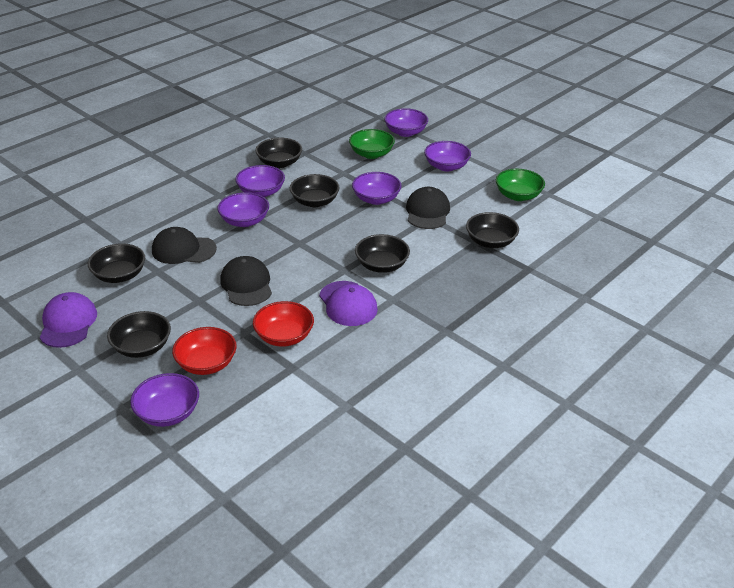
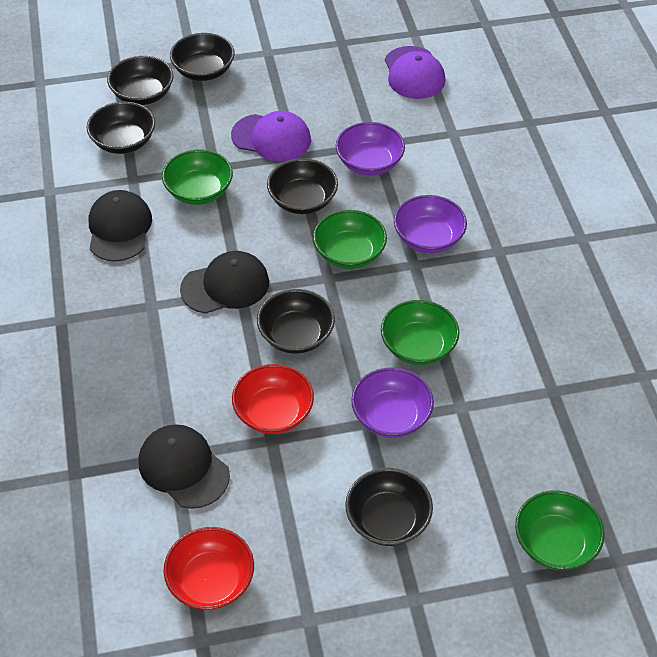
green bowl: 2 -> 4
purple bowl: 6 -> 3

